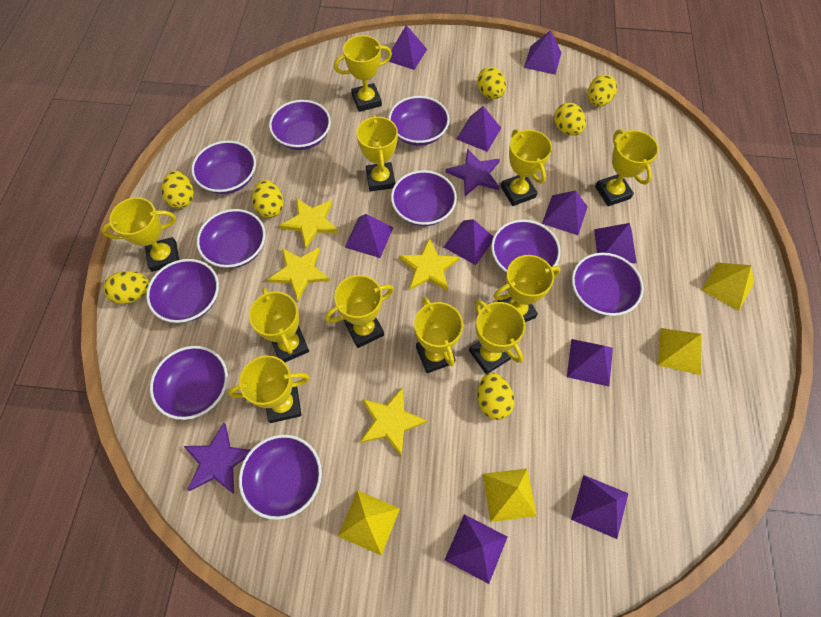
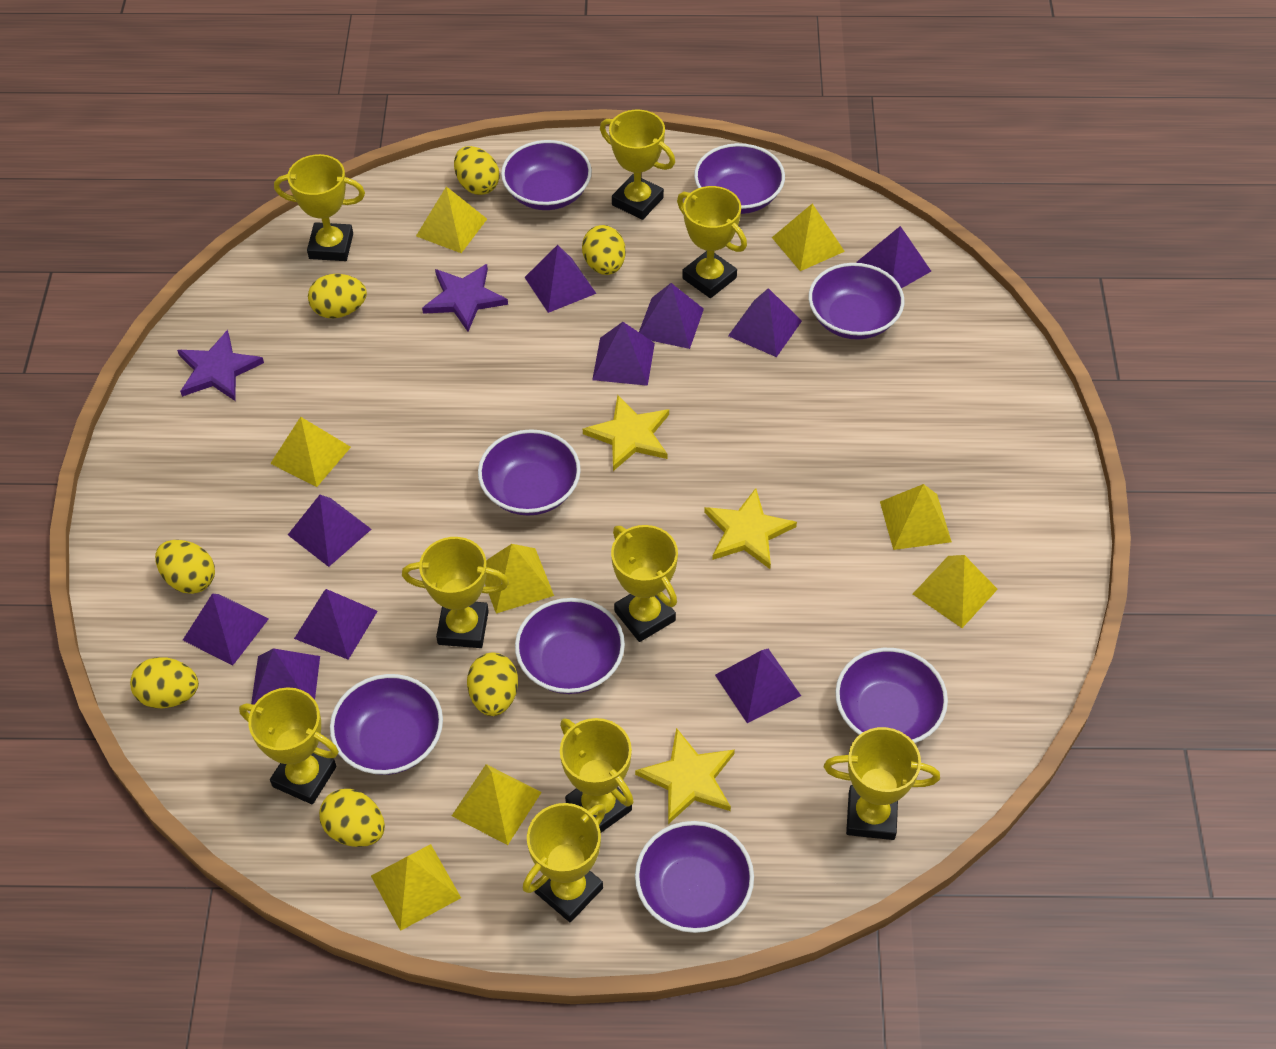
purple bowl: 10 -> 8
yellow pyramid: 4 -> 8
yellow star: 4 -> 3
yellow trophy: 11 -> 9

